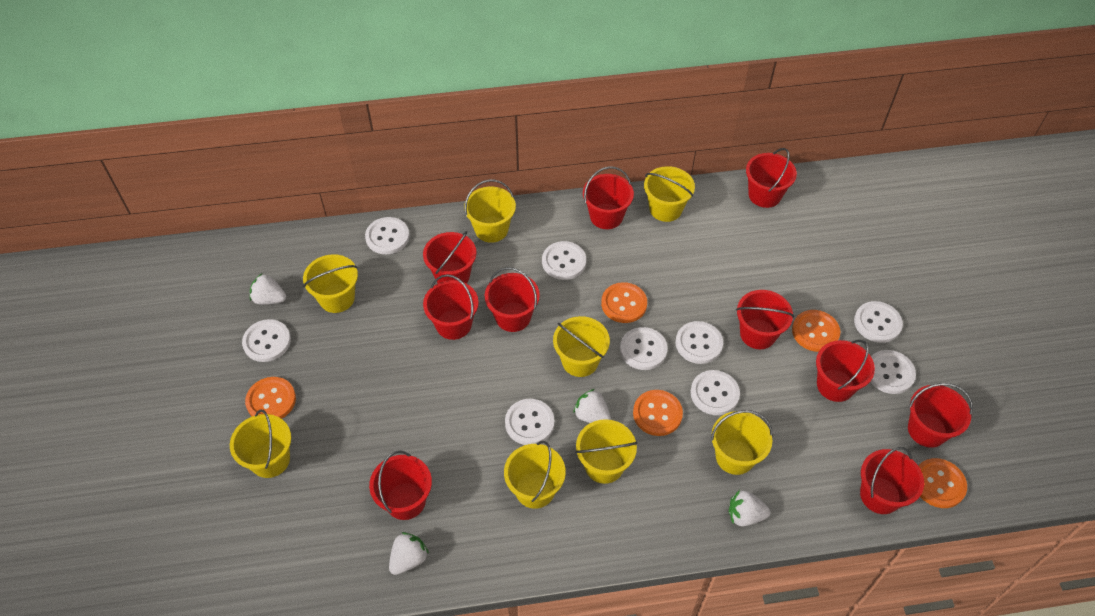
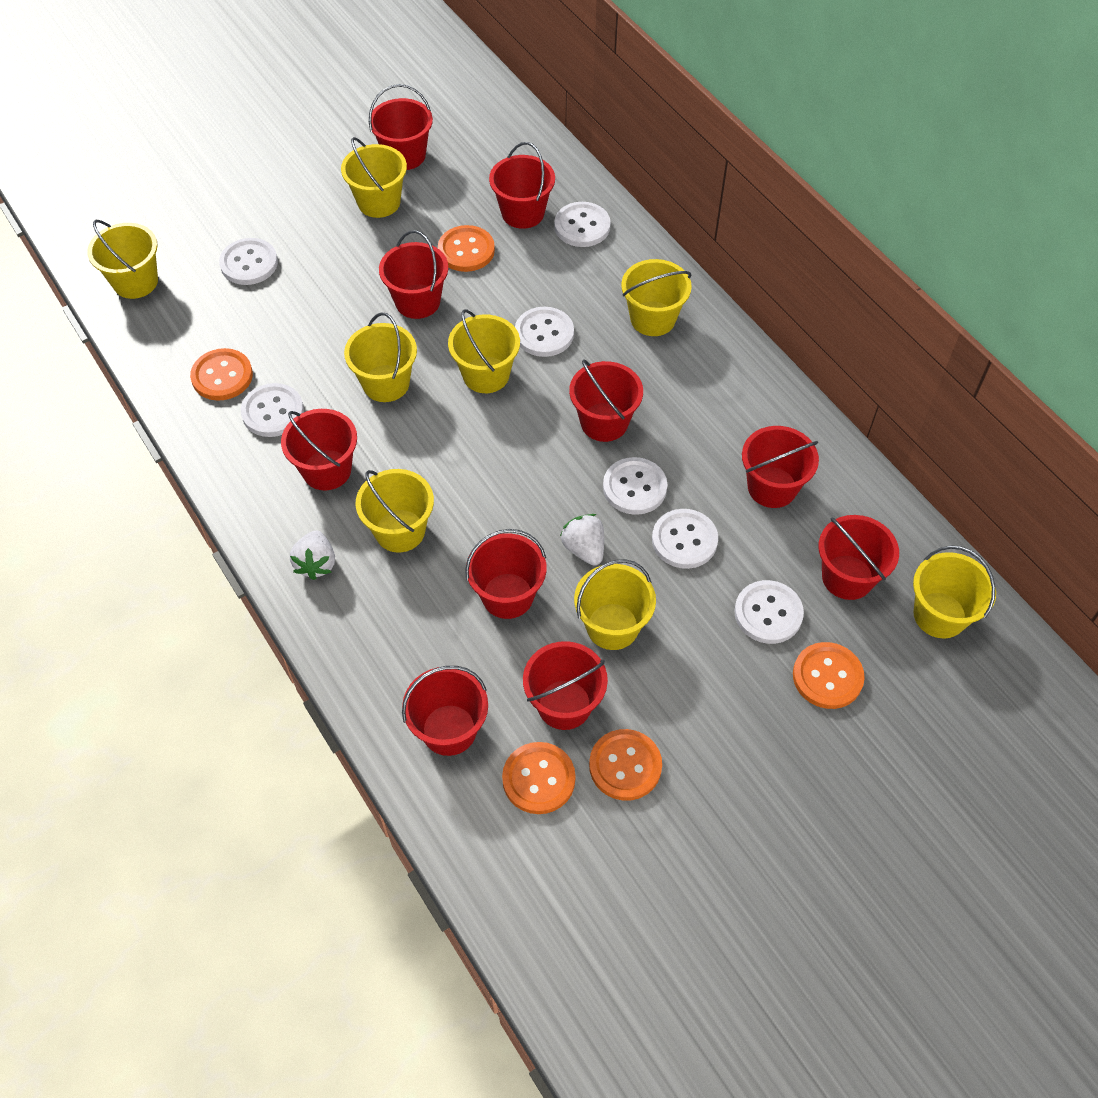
white button: 9 -> 7
white strawberry: 4 -> 2

